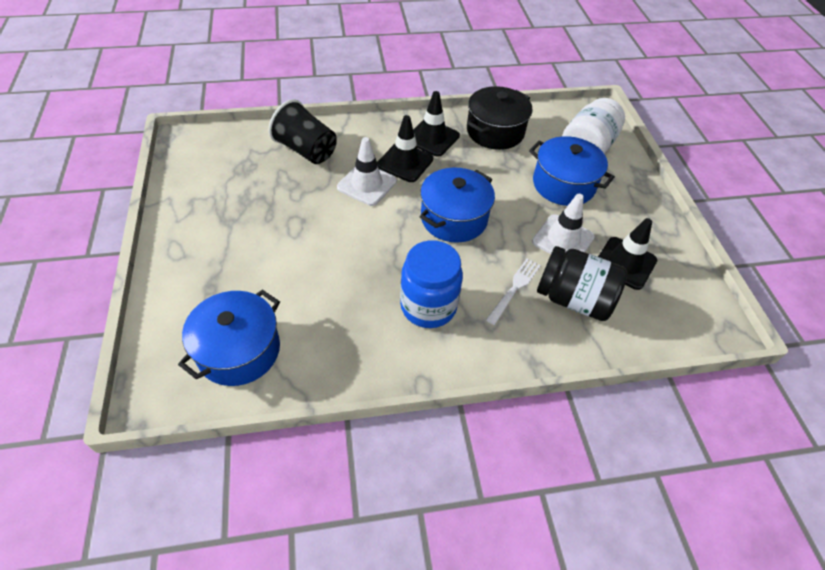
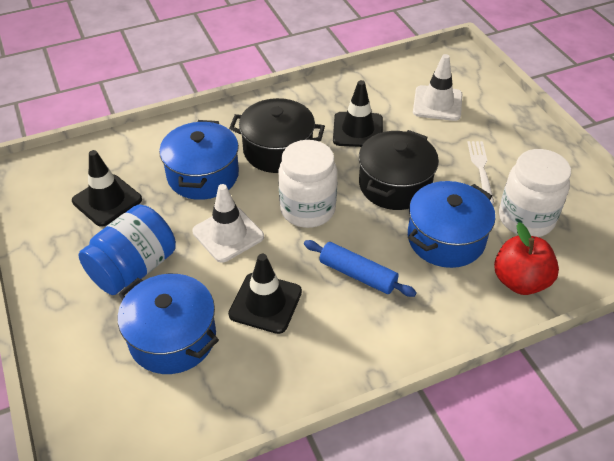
black cup: 1 -> 0
black jar: 1 -> 0
black pot: 1 -> 2
blue rolling pin: 0 -> 1
red apple: 0 -> 1
white jar: 1 -> 2

